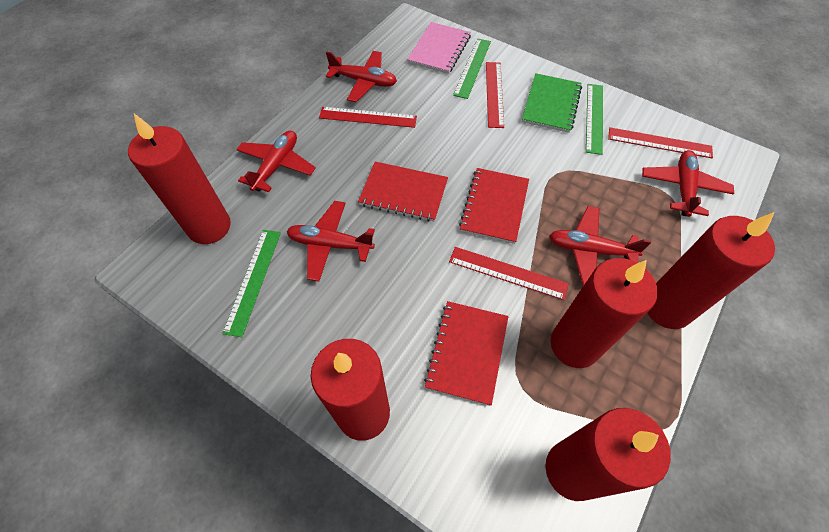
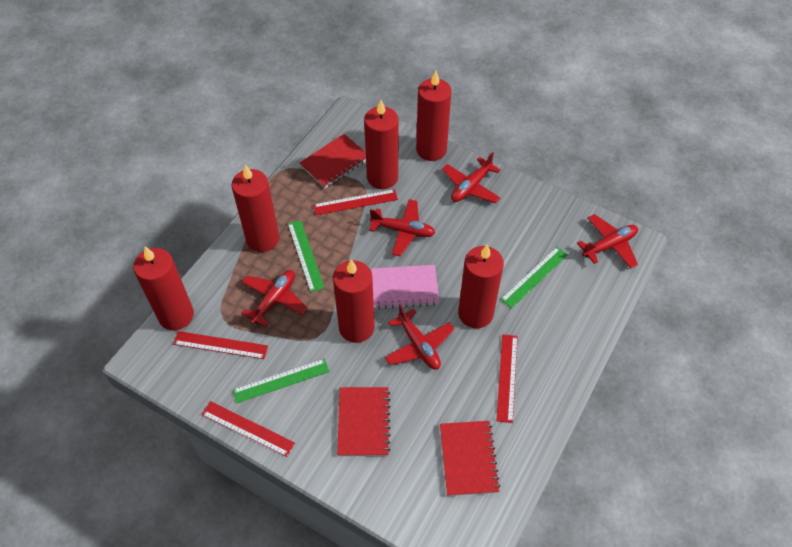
green notebook: 1 -> 0
red candle: 5 -> 6

